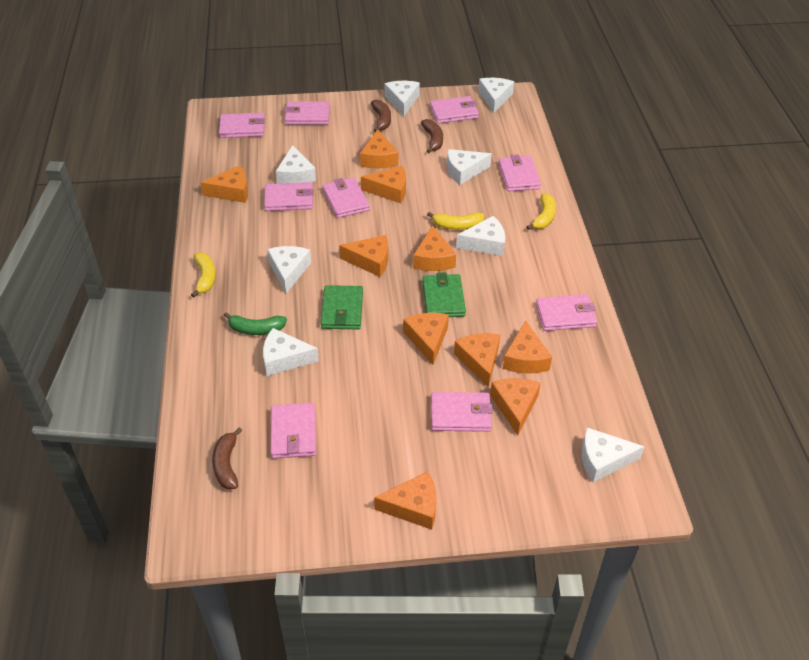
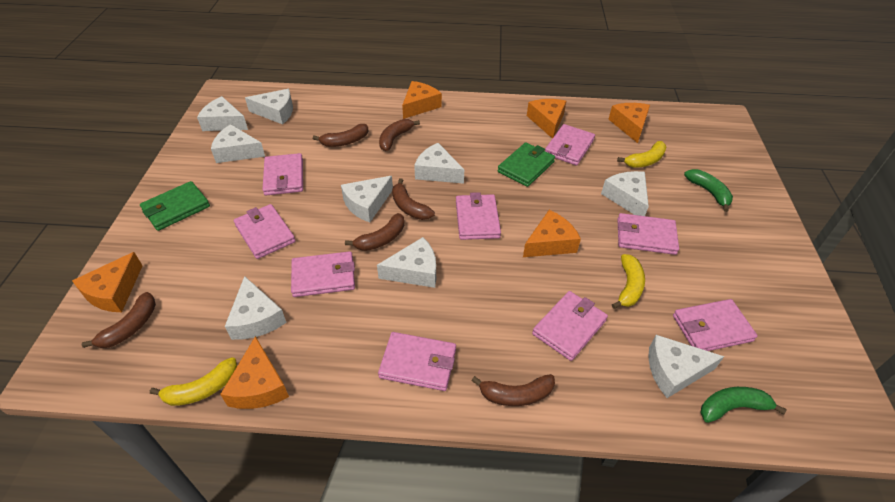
brown banana: 3 -> 6
green banana: 1 -> 2
orange cheese: 10 -> 6
white cheese: 8 -> 9

